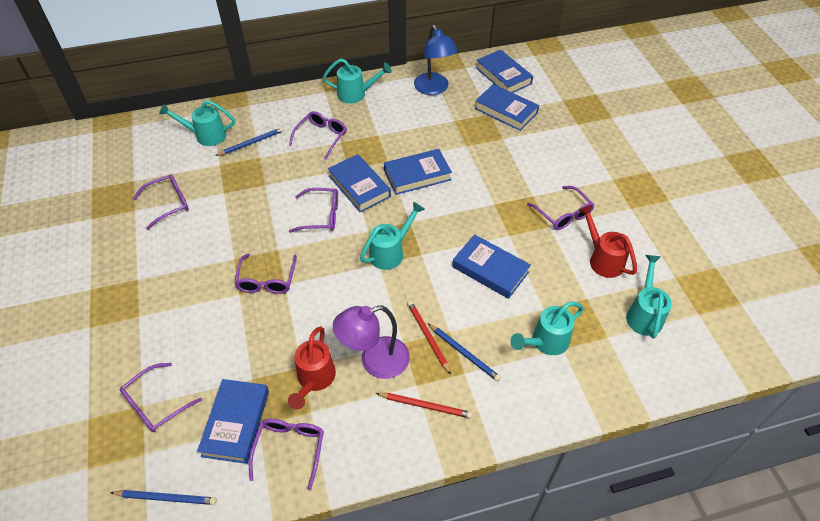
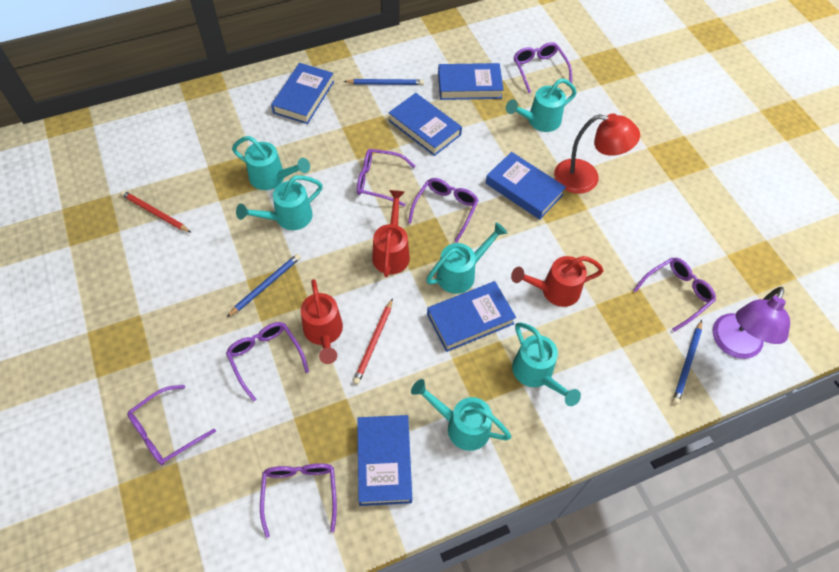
blue lamp: 1 -> 0
red lamp: 0 -> 1
red watering can: 2 -> 3
turquoise watering can: 5 -> 6

